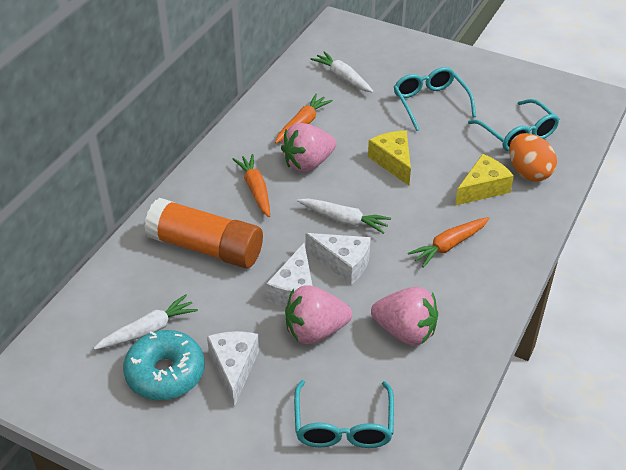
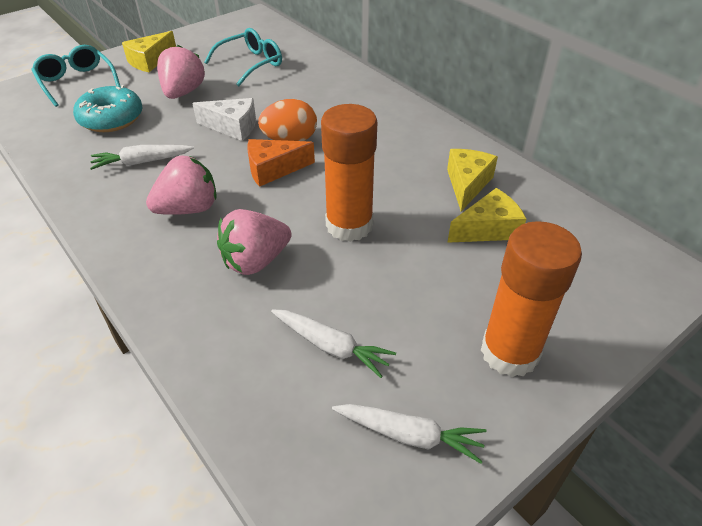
orange carrot: 3 -> 0
orange cheese: 0 -> 1
orange glue stick: 1 -> 2
turquoise glasses: 3 -> 2
white cheese: 3 -> 1
yellow cheese: 2 -> 3

